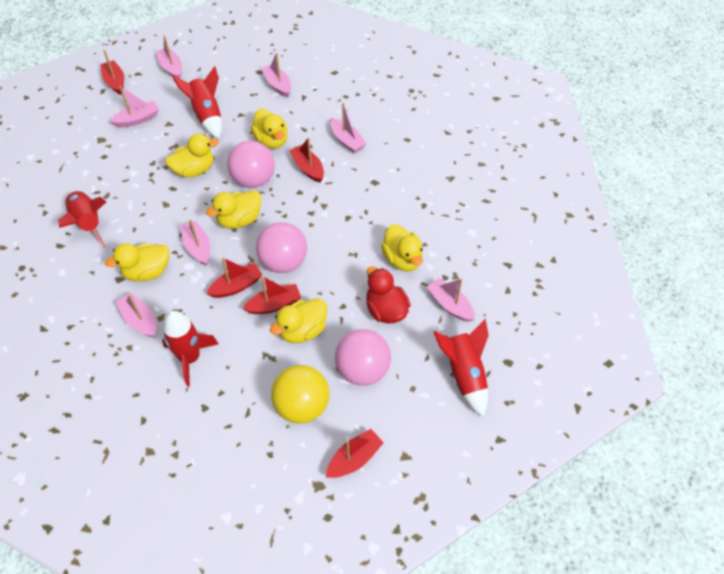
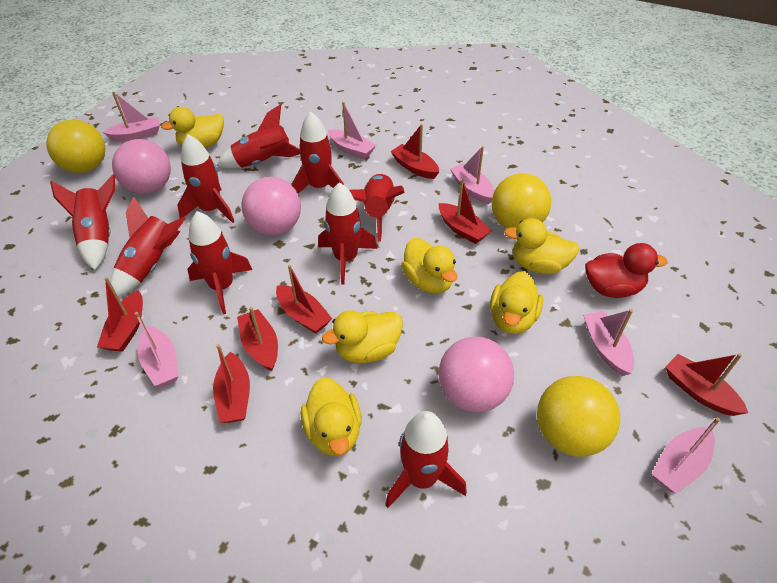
pink boat: 7 -> 6
red boat: 5 -> 7
red rocket: 4 -> 9
yellow ball: 1 -> 3

